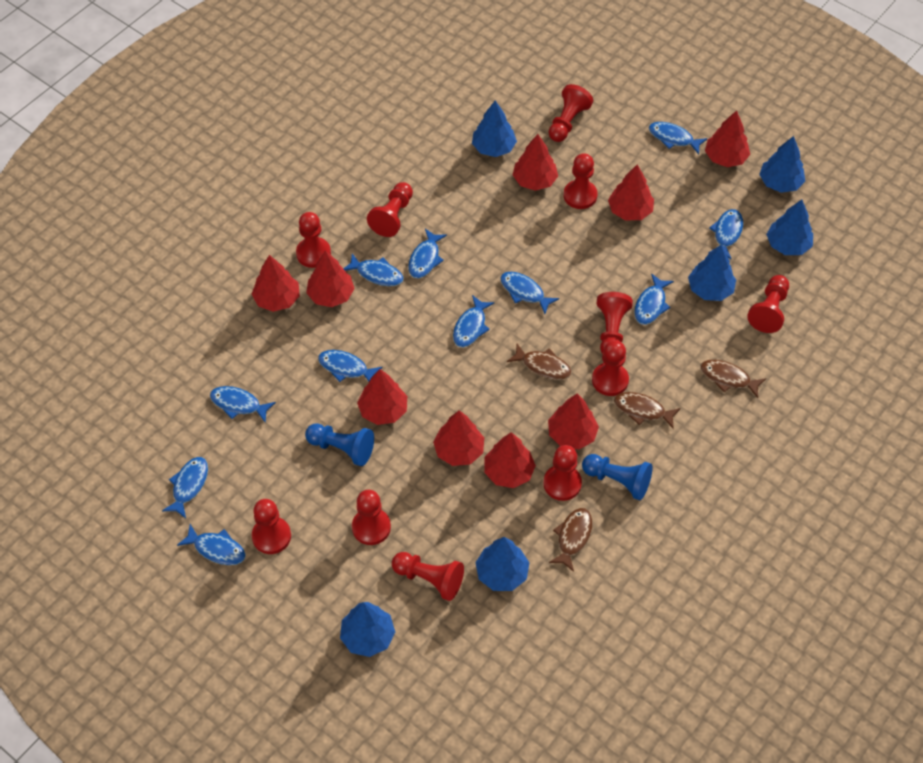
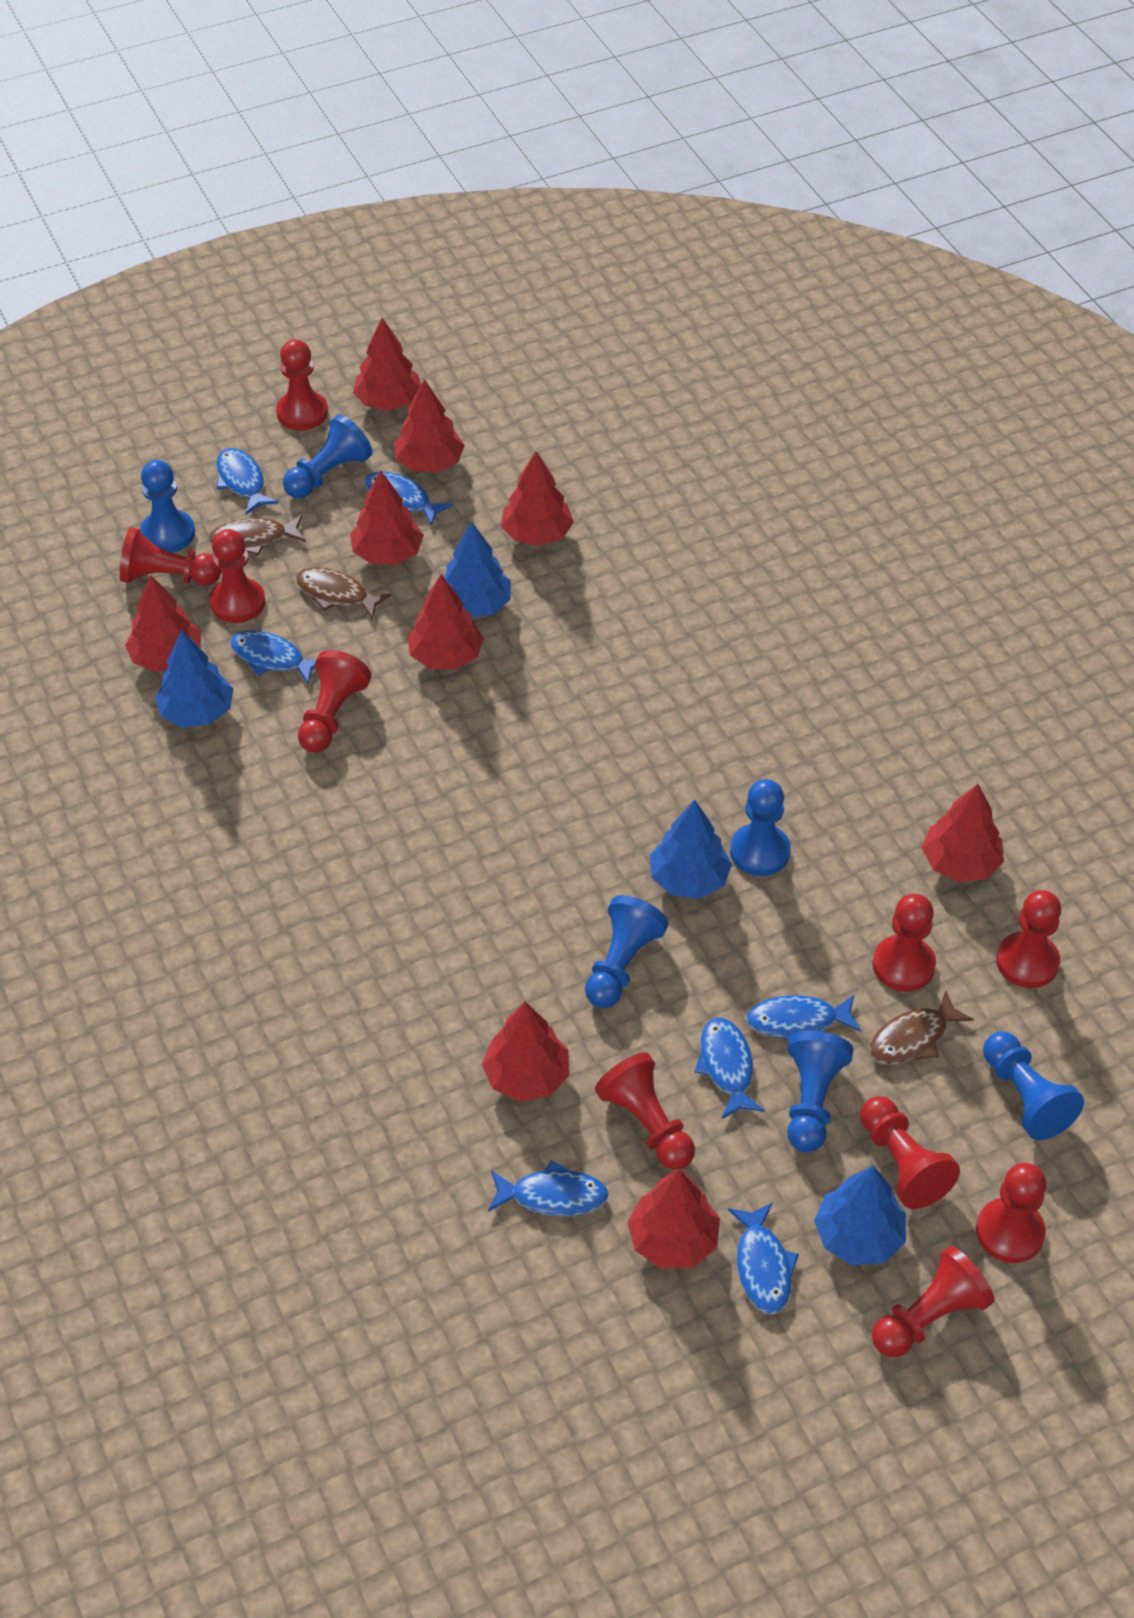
blue fish: 11 -> 7
blue pawn: 2 -> 6
blue tree: 6 -> 4
brown fish: 4 -> 3
red pawn: 11 -> 10

